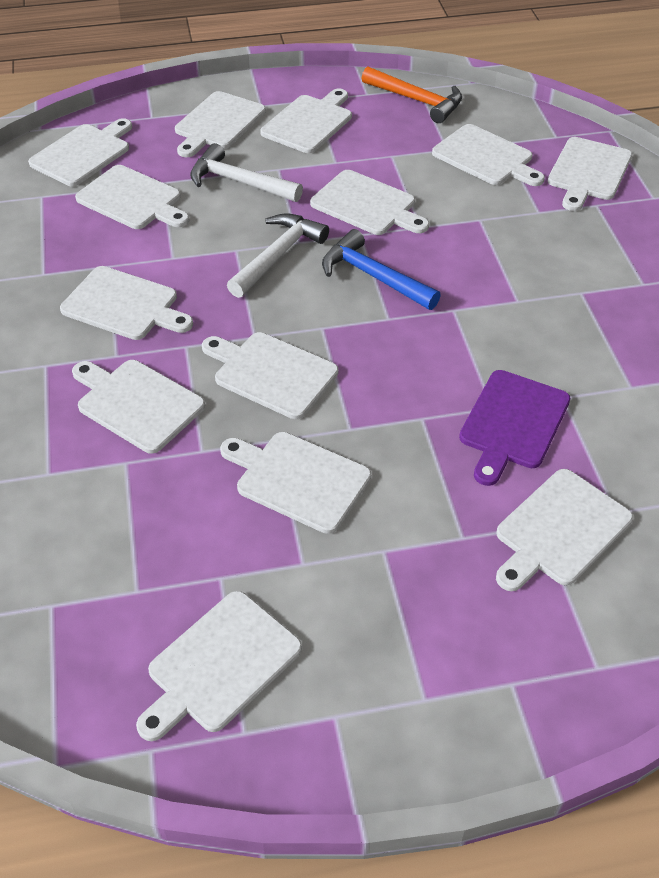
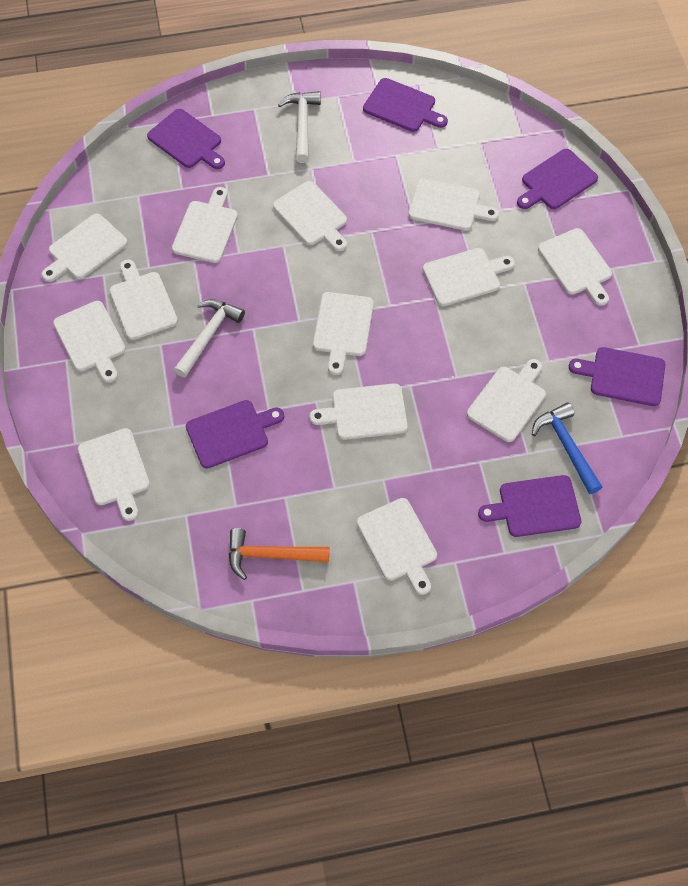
purple cutting board: 1 -> 6

